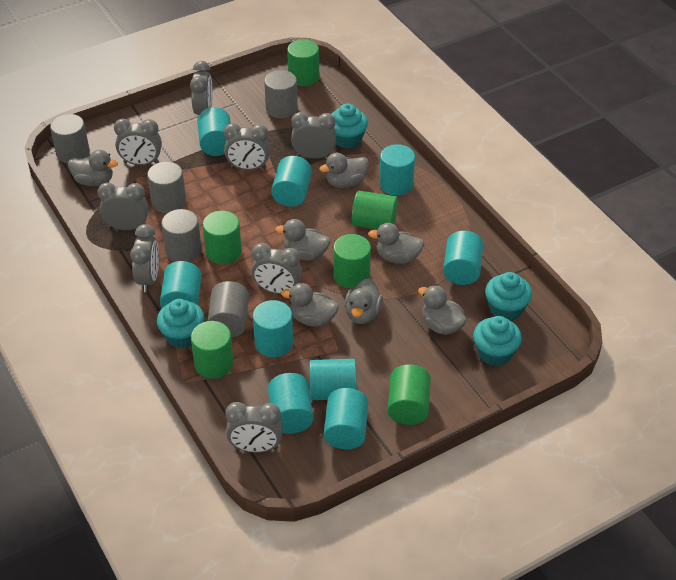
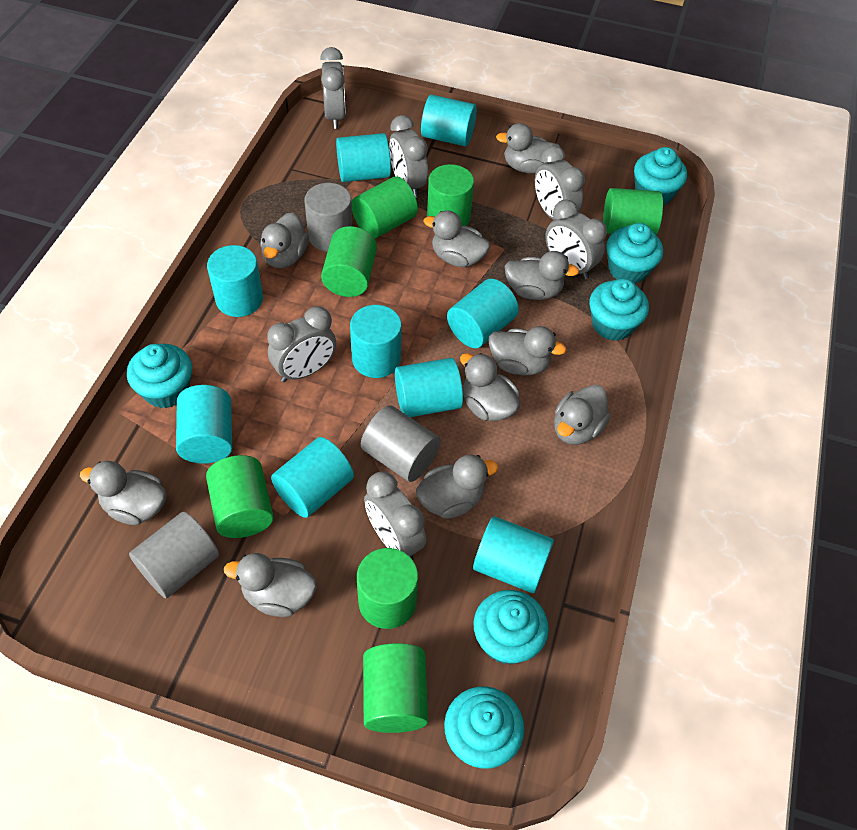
green cylinder: 6 -> 7
grey clock: 8 -> 6
grey cylinder: 5 -> 3
grey duck: 7 -> 10
turquoise cupcake: 4 -> 6

